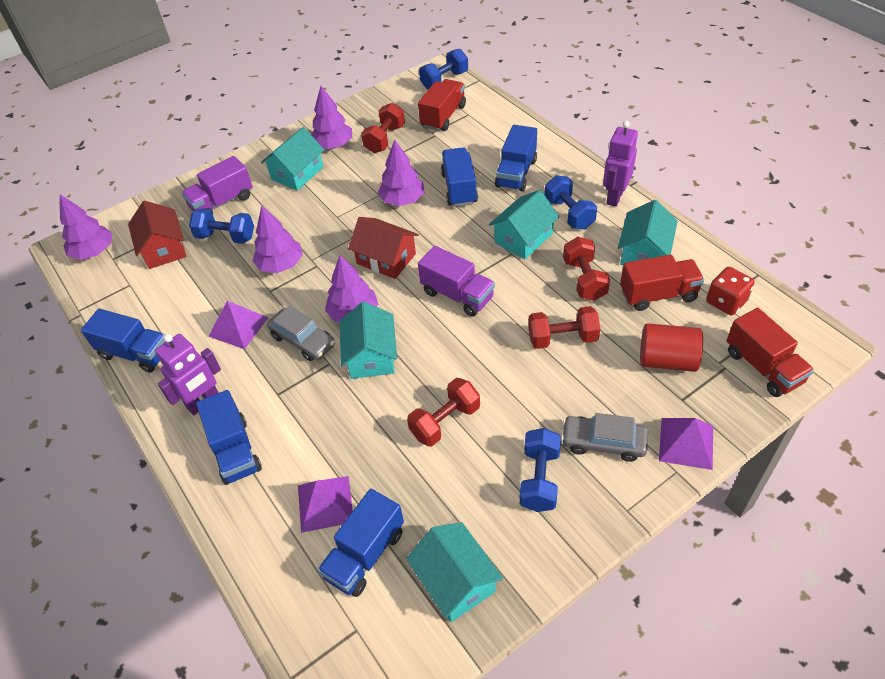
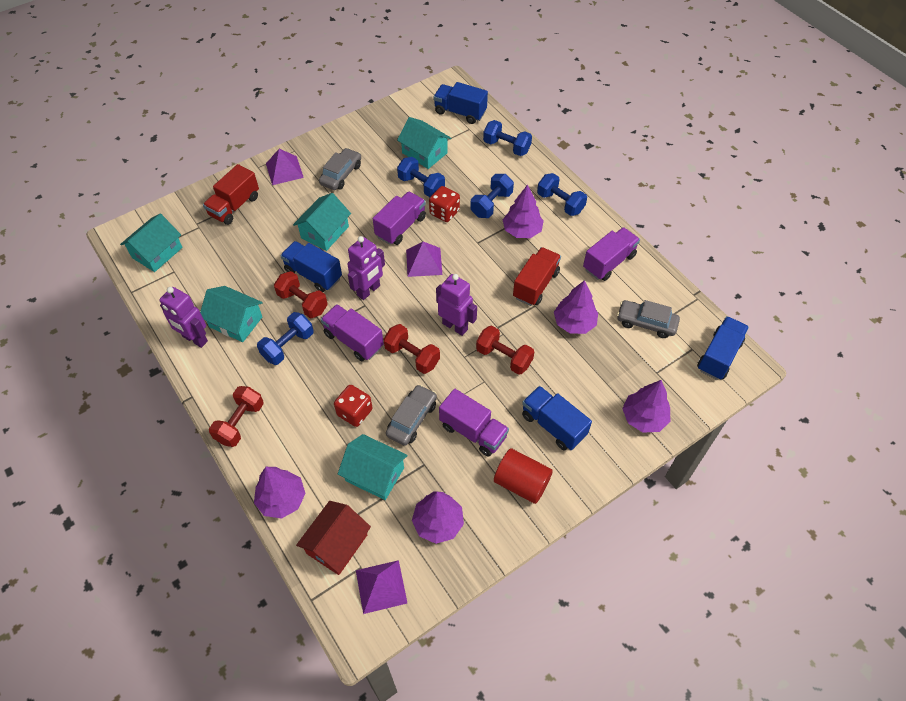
blue dumbbell: 4 -> 5
blue truck: 5 -> 4
grey car: 2 -> 3
purple robot: 2 -> 3
purple truck: 2 -> 4
red dice: 1 -> 2
red house: 2 -> 1
red truck: 3 -> 2

